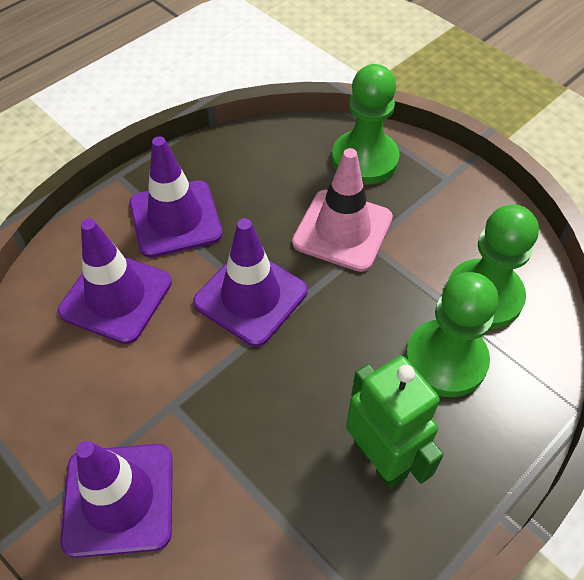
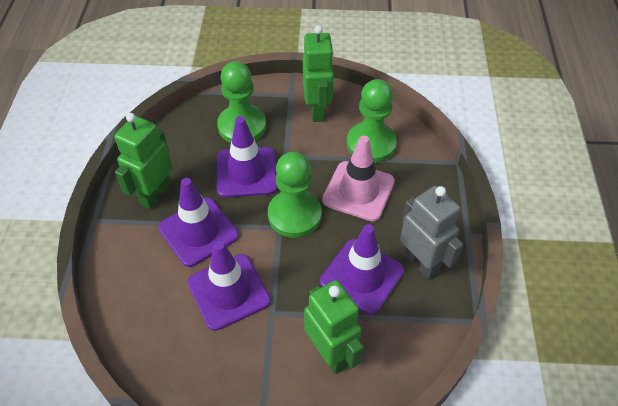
green robot: 1 -> 3
grey robot: 0 -> 1

